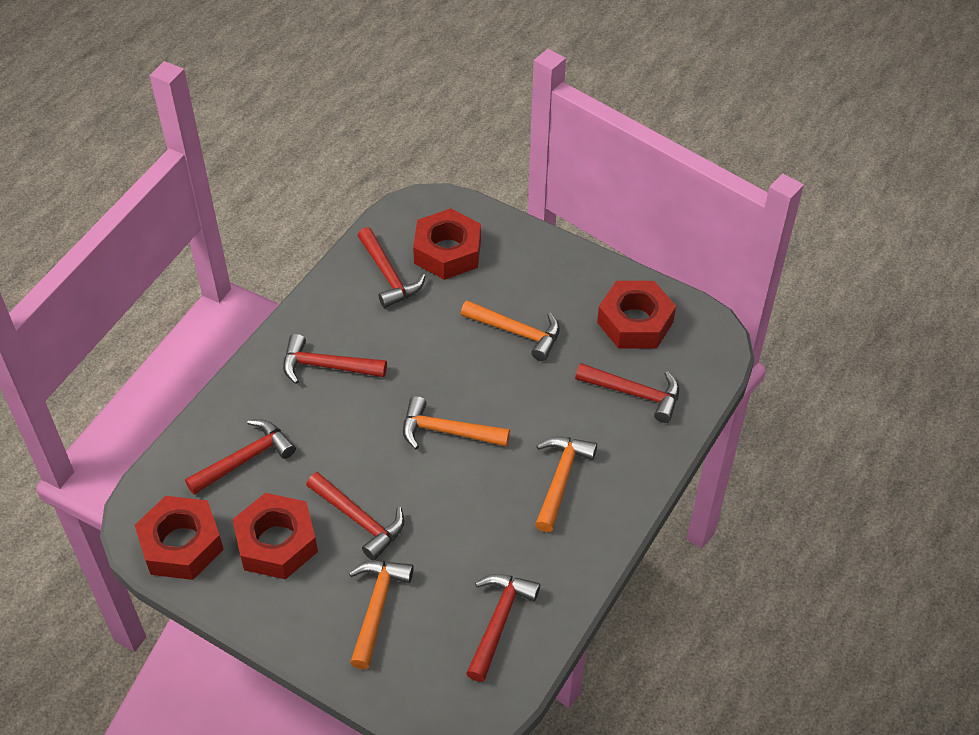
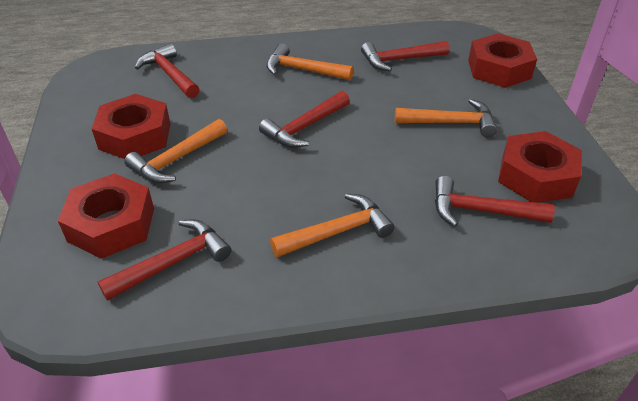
red hammer: 6 -> 5

